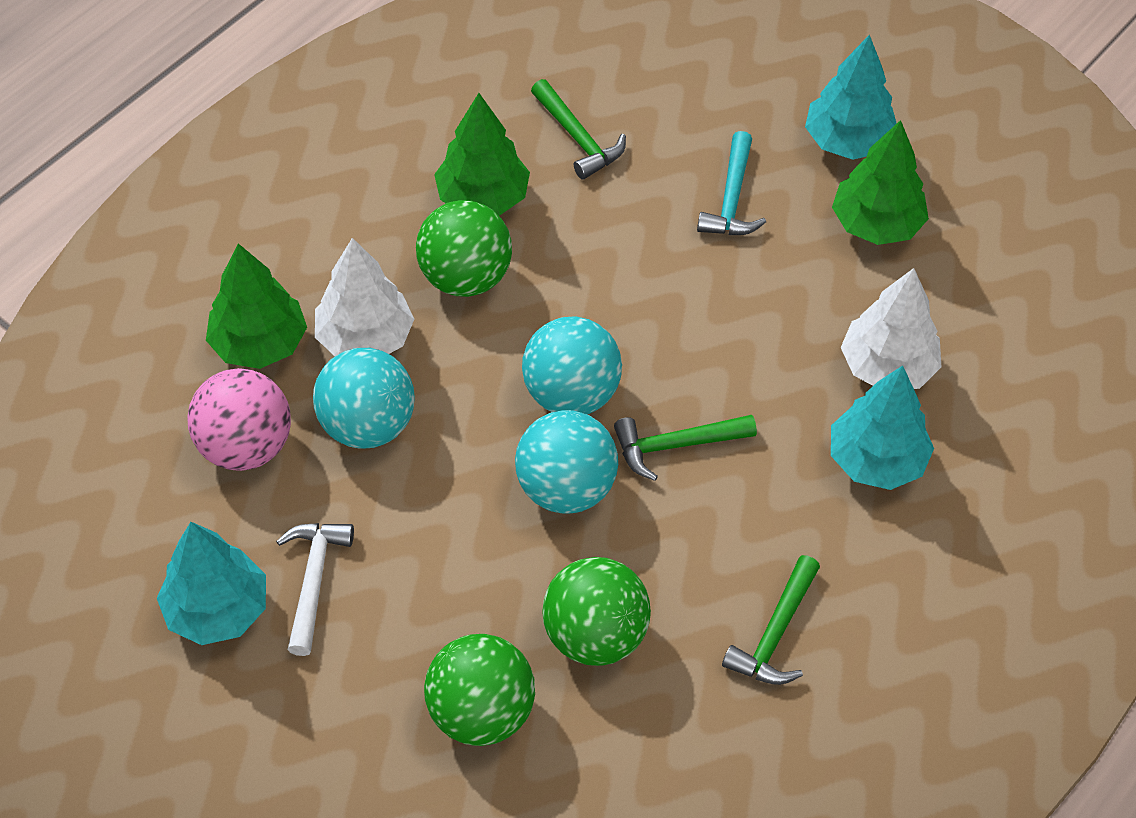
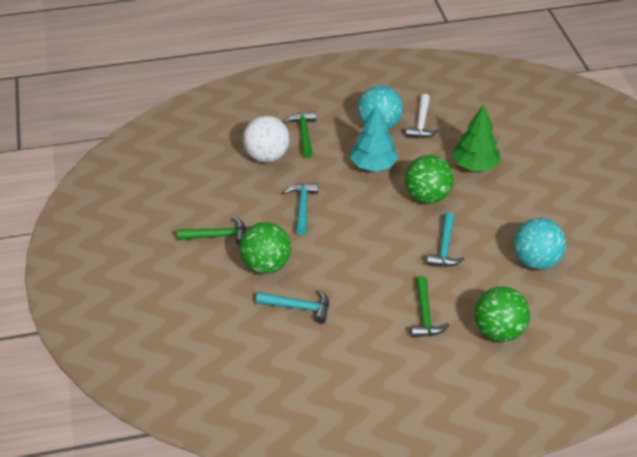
green tree: 3 -> 1
pink ball: 1 -> 0
turquoise ball: 3 -> 2
turquoise hammer: 1 -> 3
turquoise tree: 3 -> 1
white ball: 0 -> 1
white tree: 2 -> 0

